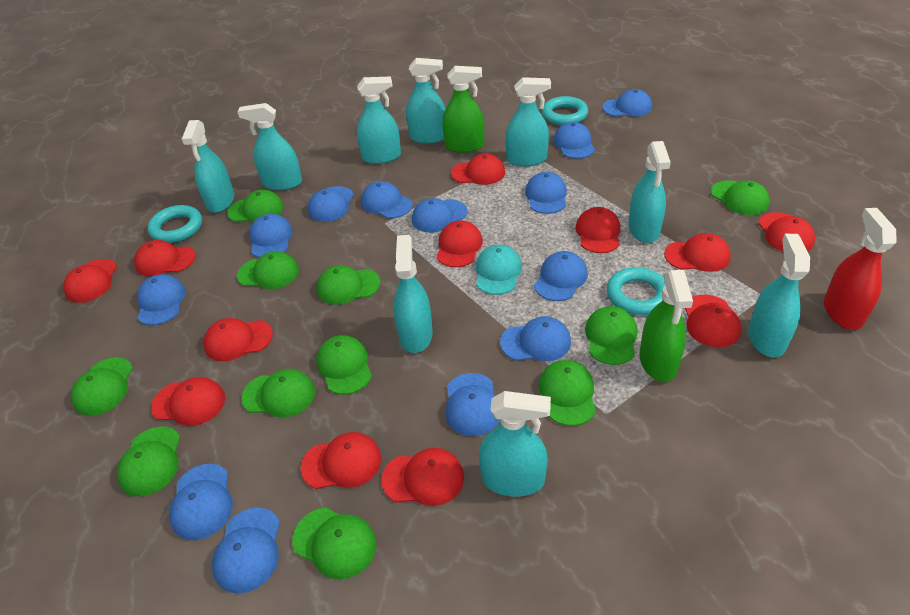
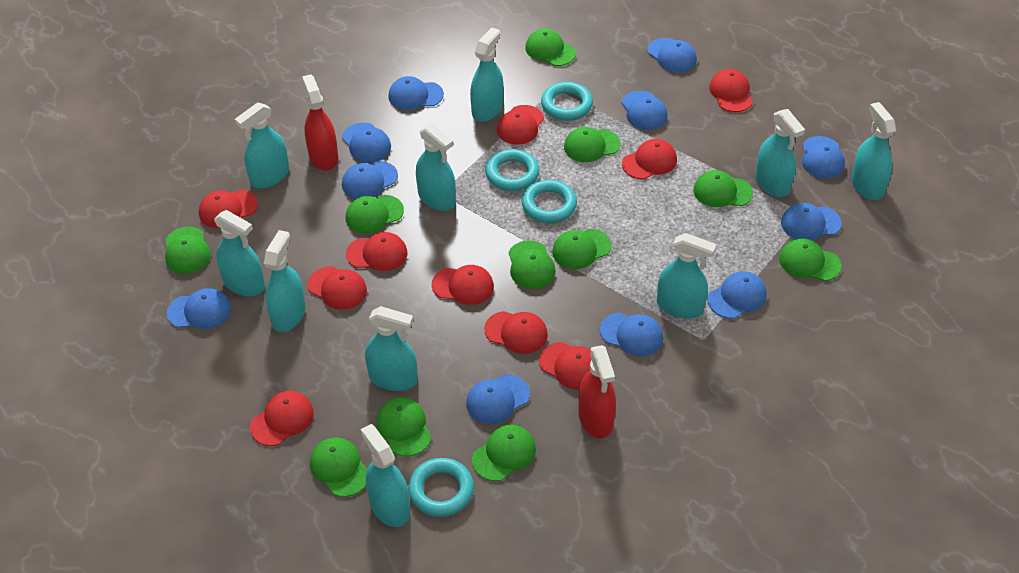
blue cap: 13 -> 11
green spray bottle: 2 -> 0
red cap: 12 -> 10
red spray bottle: 1 -> 2
turquoise cap: 1 -> 0
turquoise ring: 3 -> 4
turquoise spray bottle: 9 -> 10

